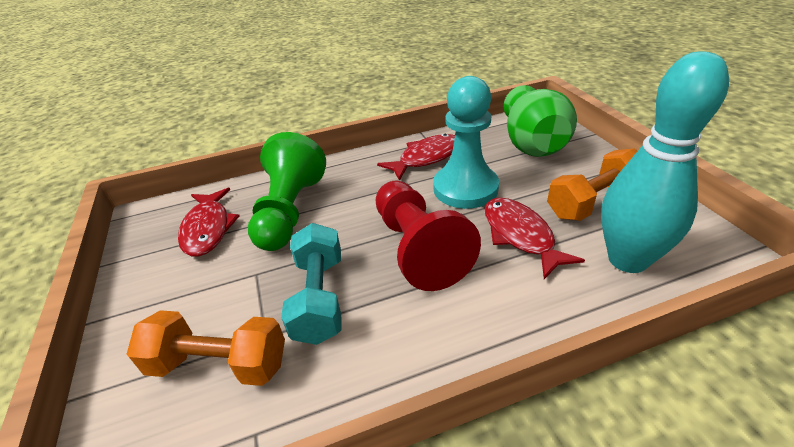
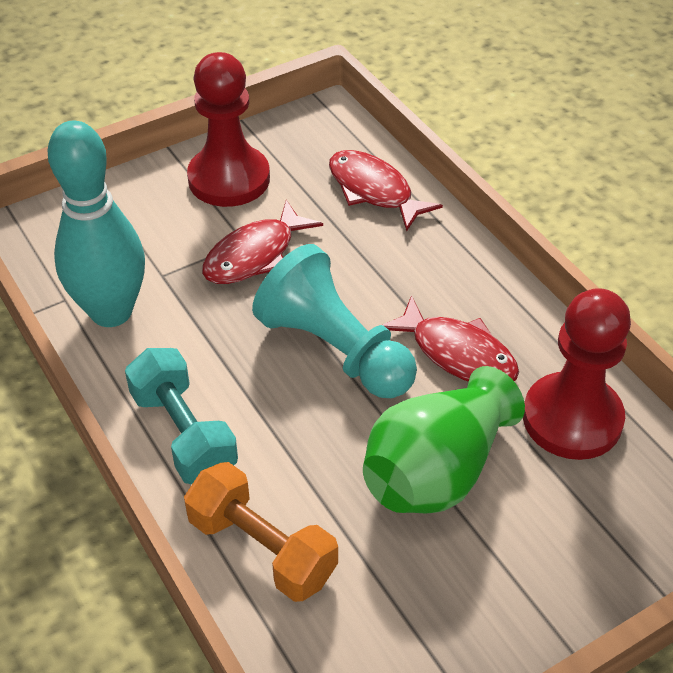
green pawn: 1 -> 0
orange dumbbell: 2 -> 1
red pawn: 1 -> 2

